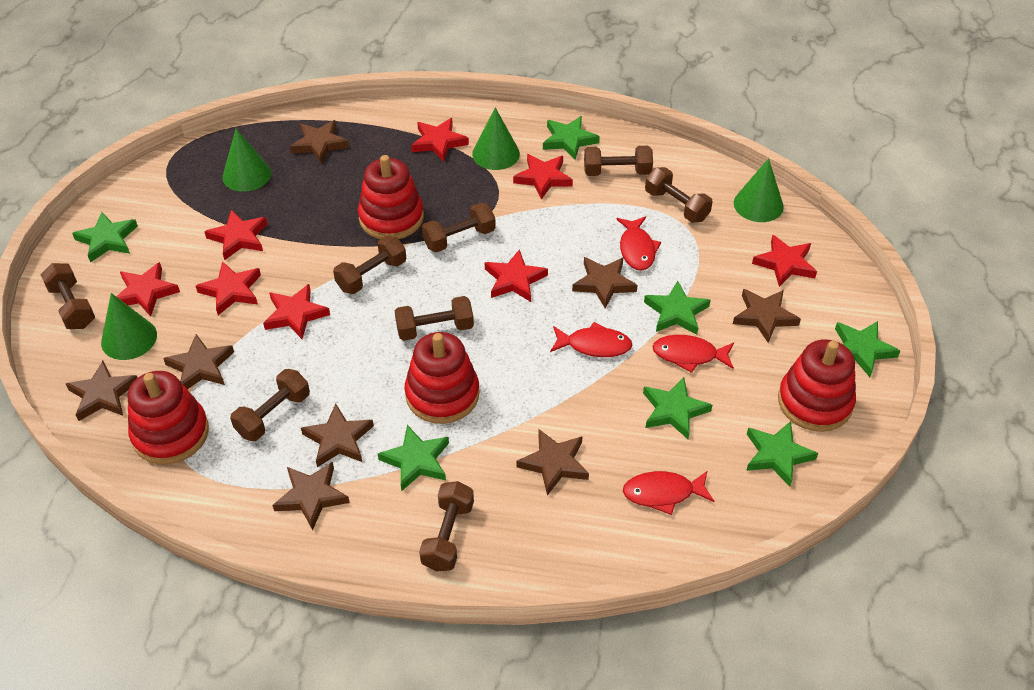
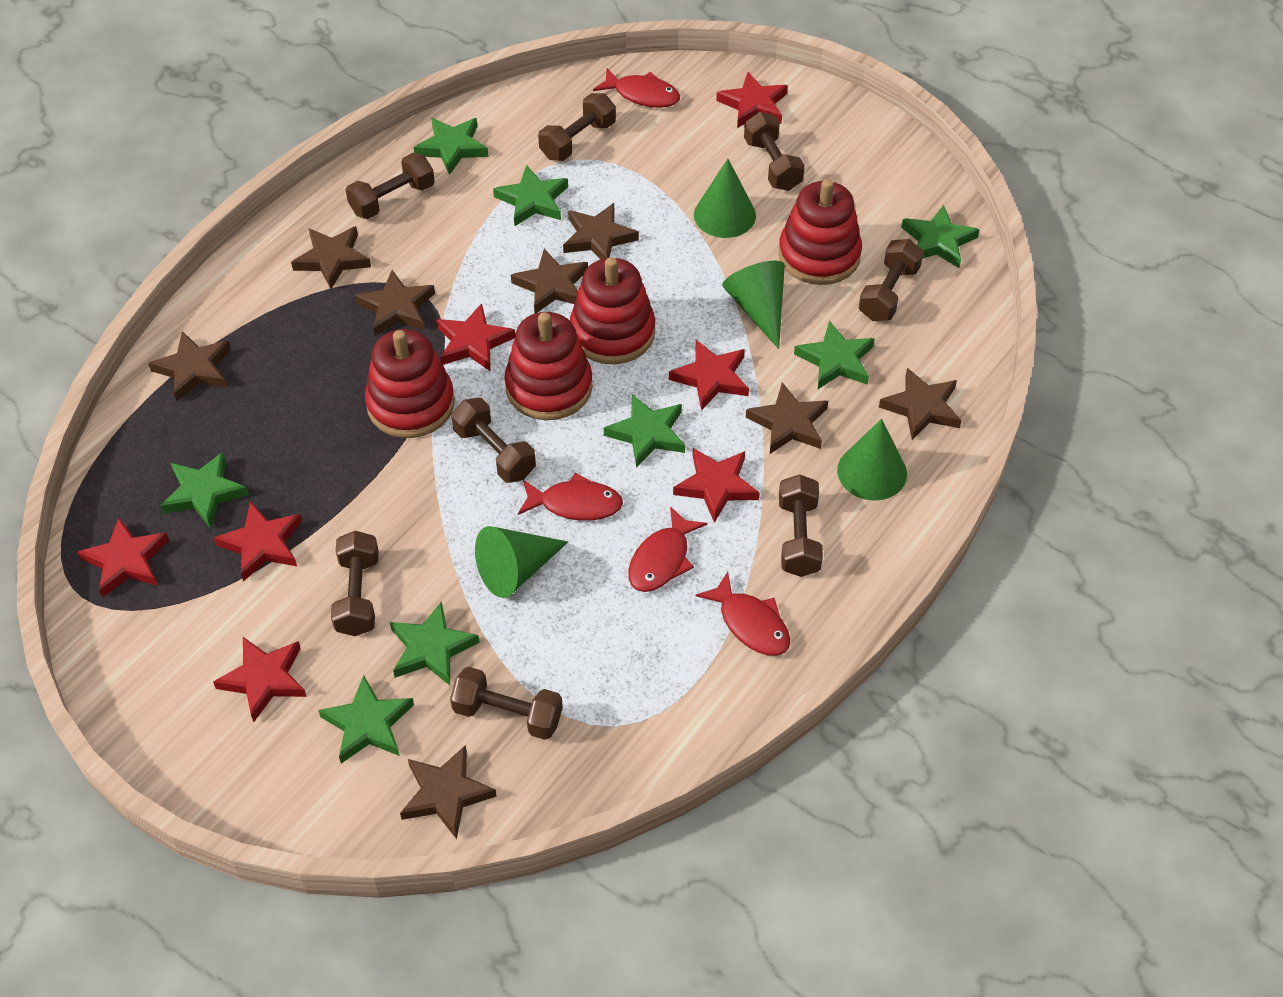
green star: 7 -> 8
red star: 8 -> 7

